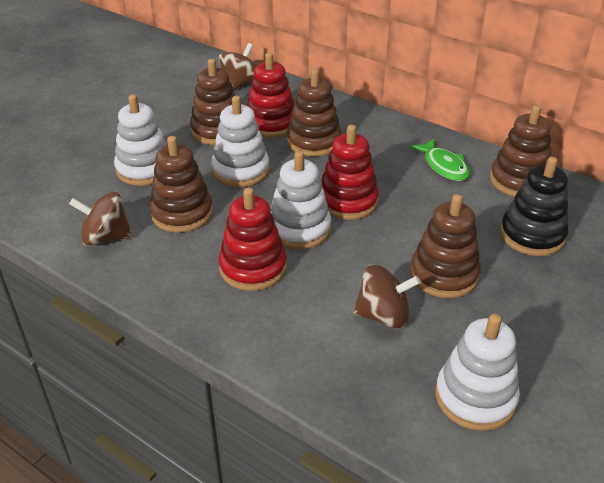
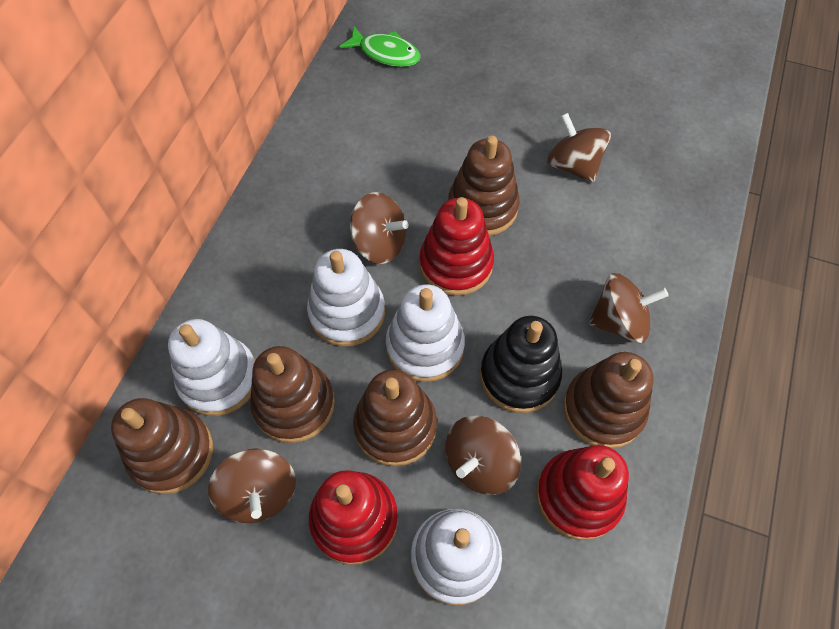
brown spinning top: 3 -> 5

